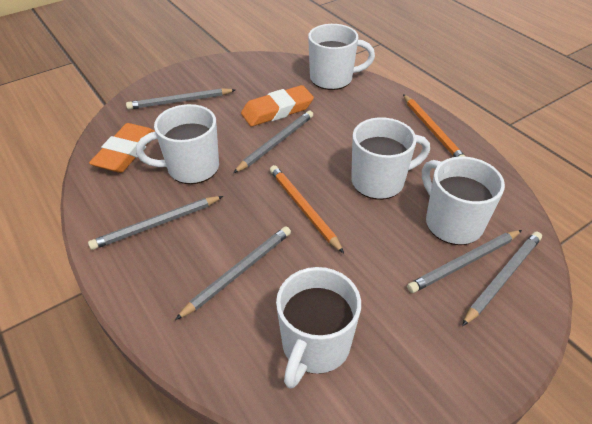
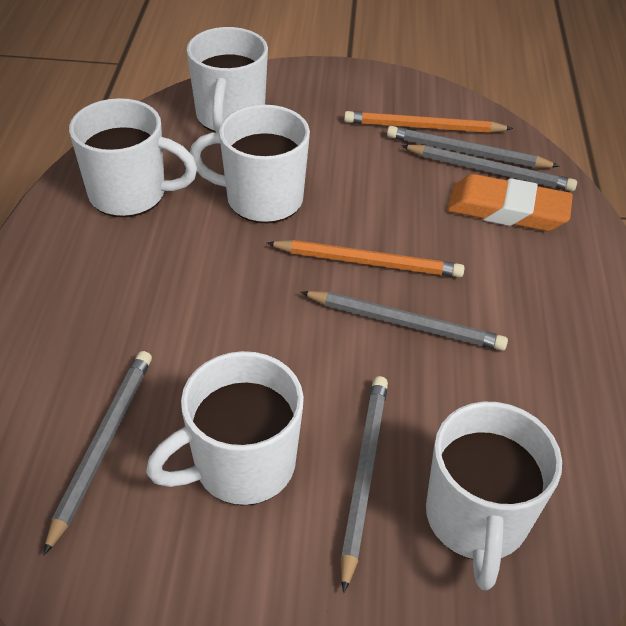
grey pencil: 6 -> 5
orange eraser: 2 -> 1

